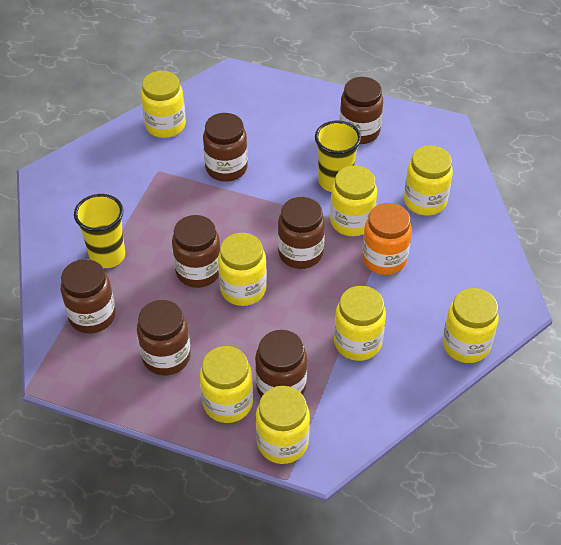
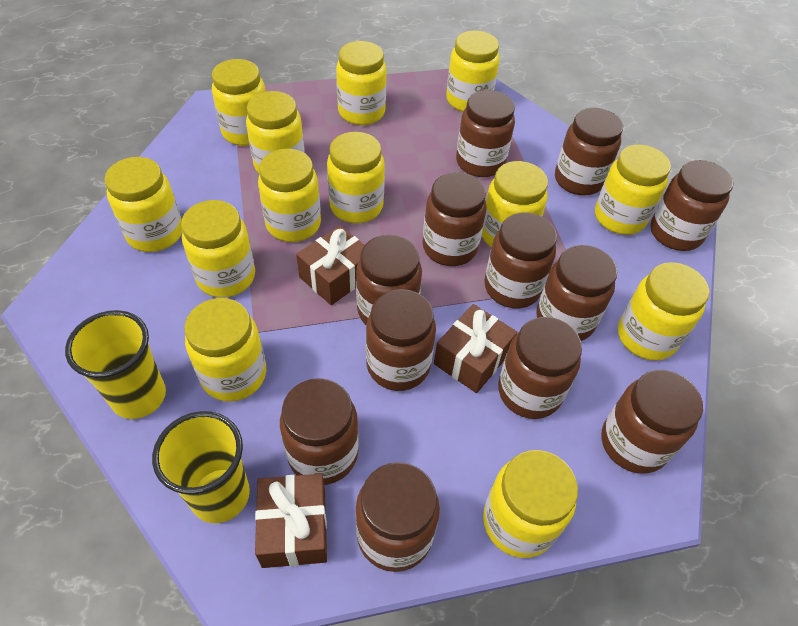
brown gift: 0 -> 3
brown jar: 7 -> 12
orange jar: 1 -> 0
yellow jar: 8 -> 13

